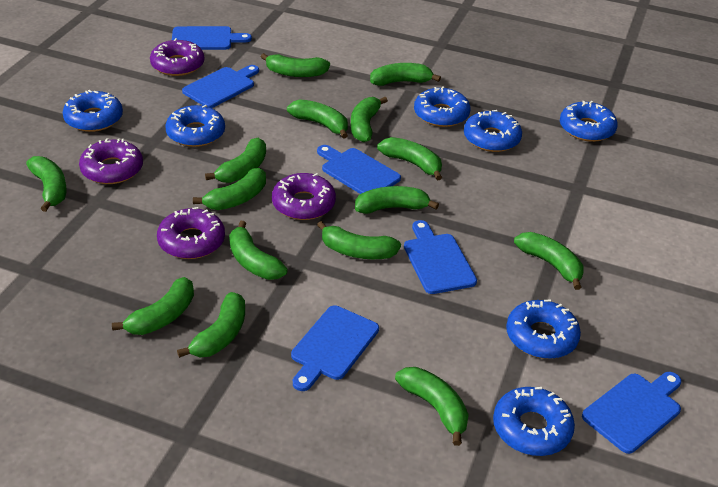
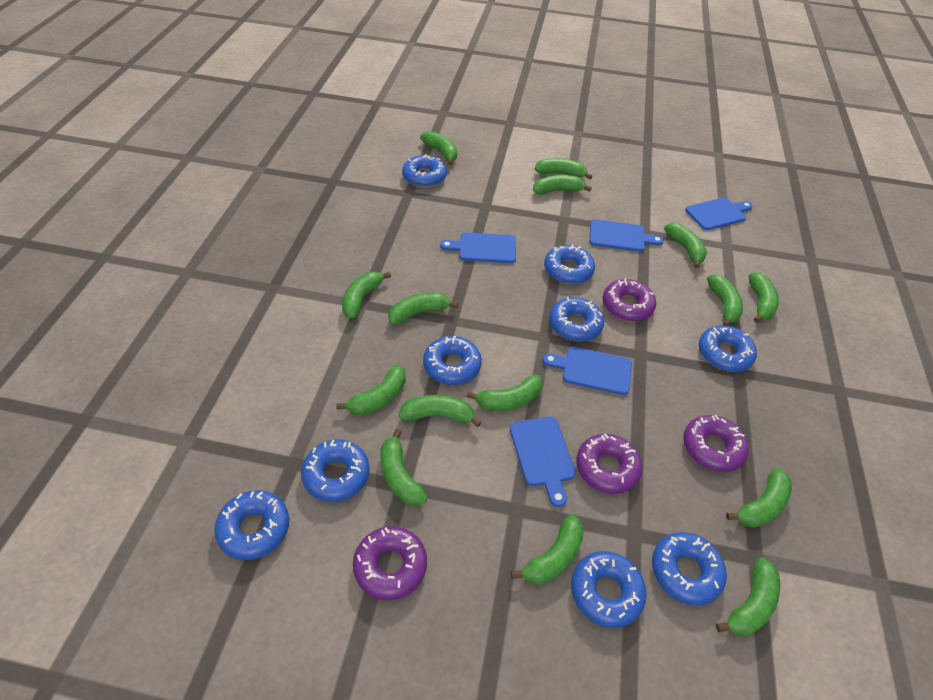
blue cutting board: 6 -> 5
blue donut: 7 -> 9

